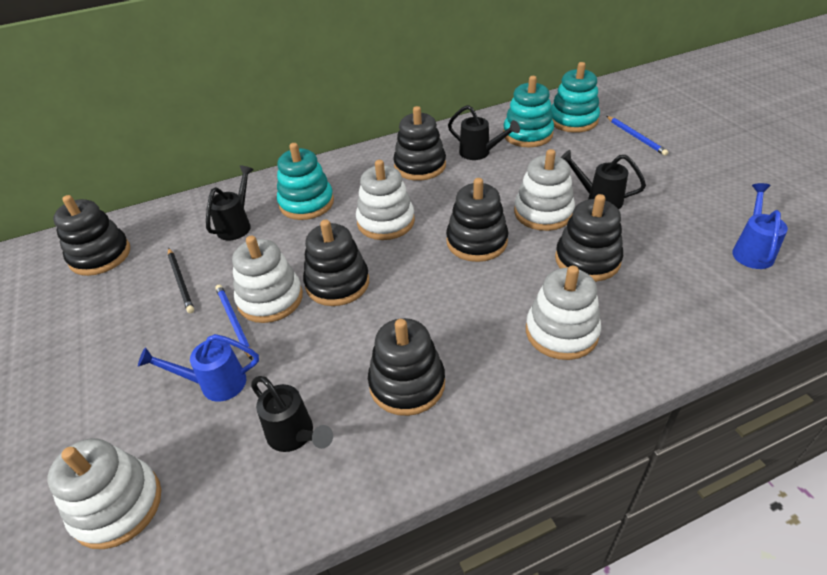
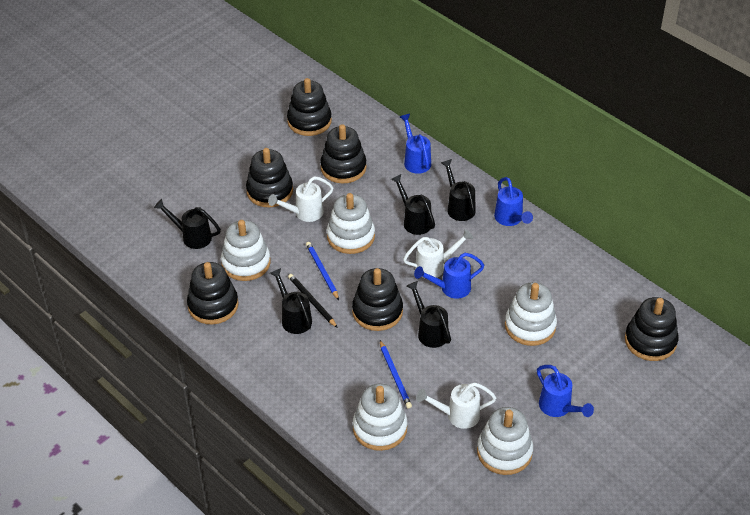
black watering can: 4 -> 5
blue watering can: 2 -> 4
turquoise stacking toy: 3 -> 0
white watering can: 0 -> 3

